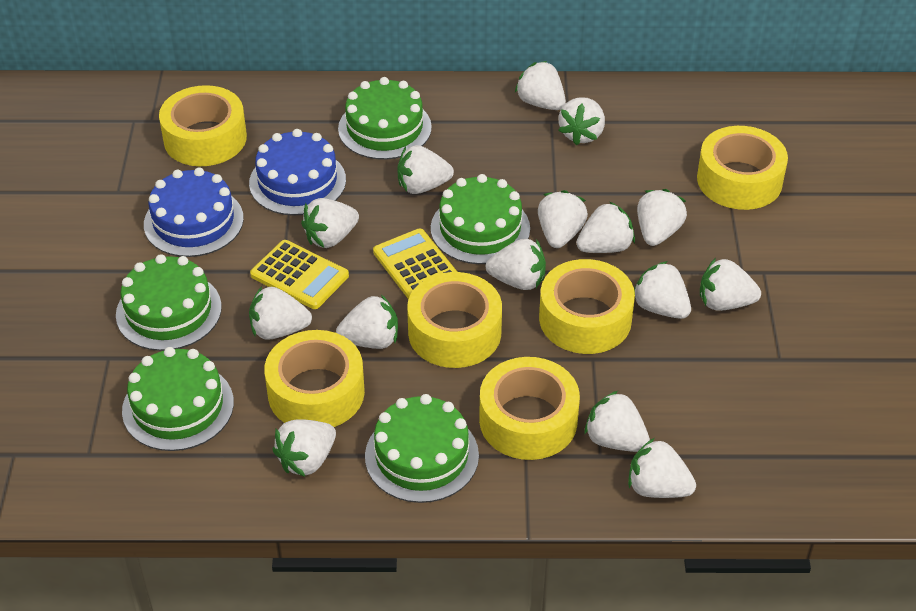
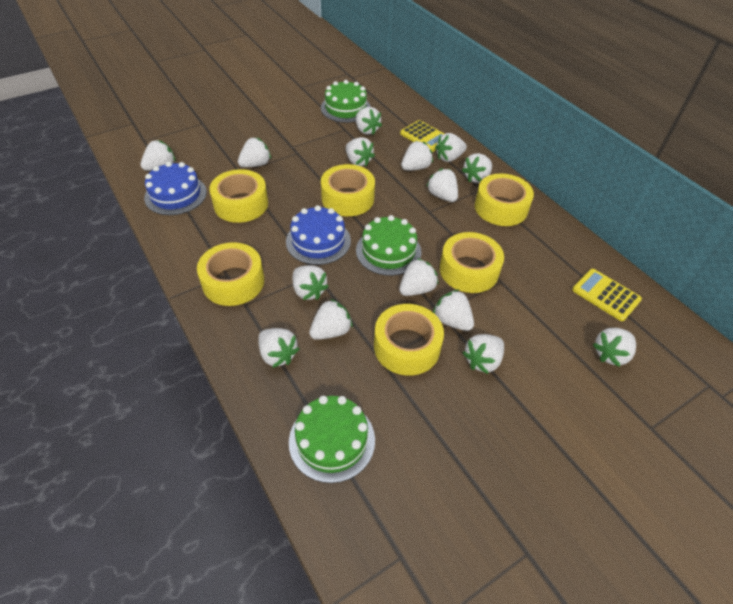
green cake: 5 -> 3

